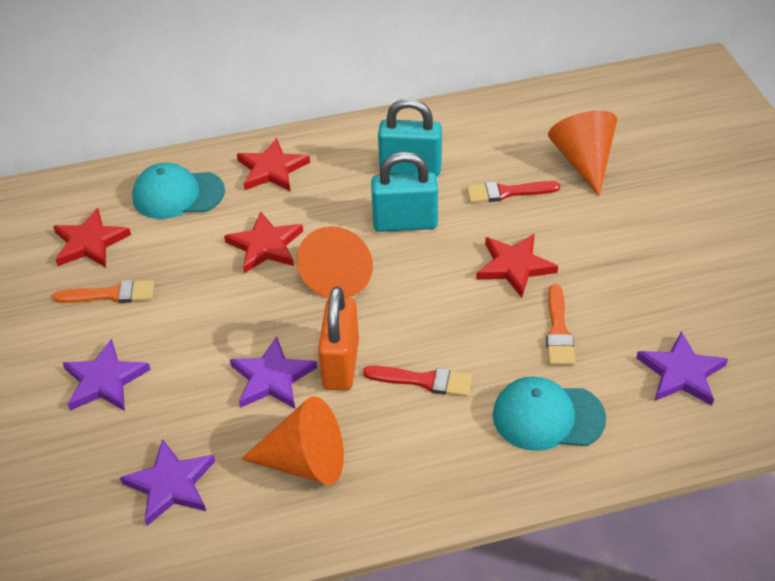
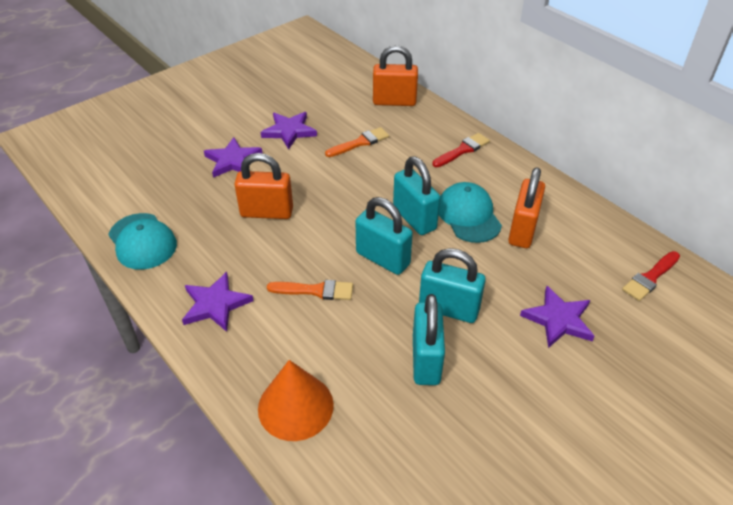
orange cone: 3 -> 1
orange padlock: 1 -> 3
red star: 4 -> 0
turquoise padlock: 2 -> 4

